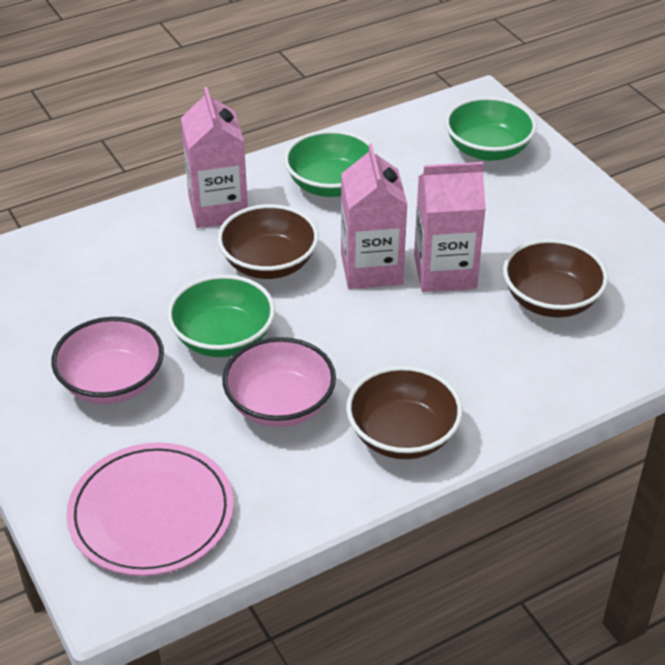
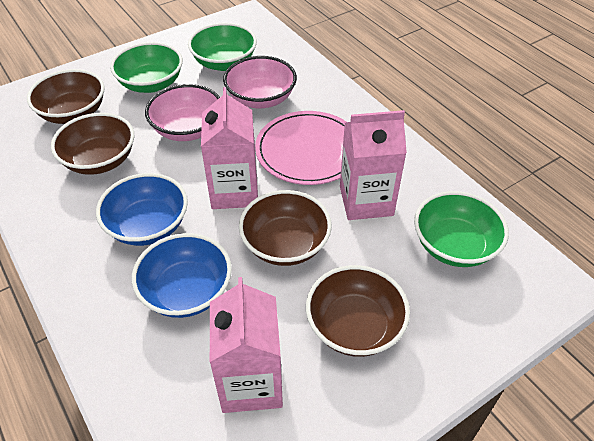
blue bowl: 0 -> 2
brown bowl: 3 -> 4

